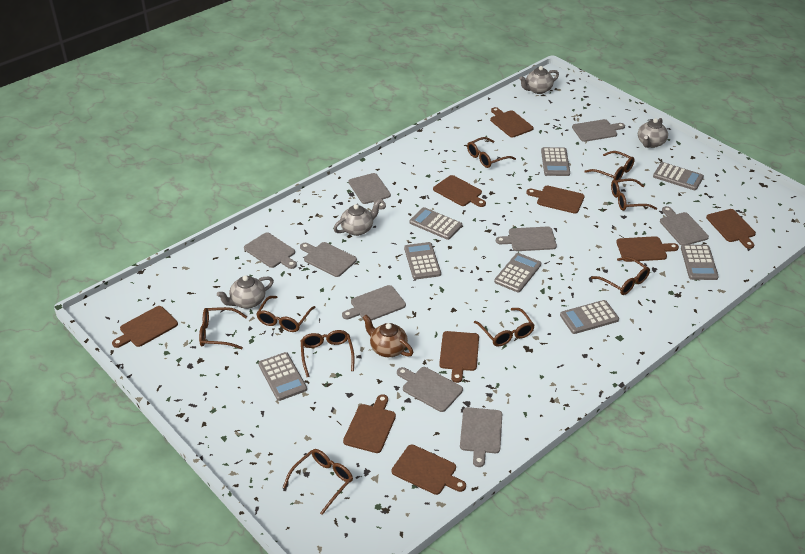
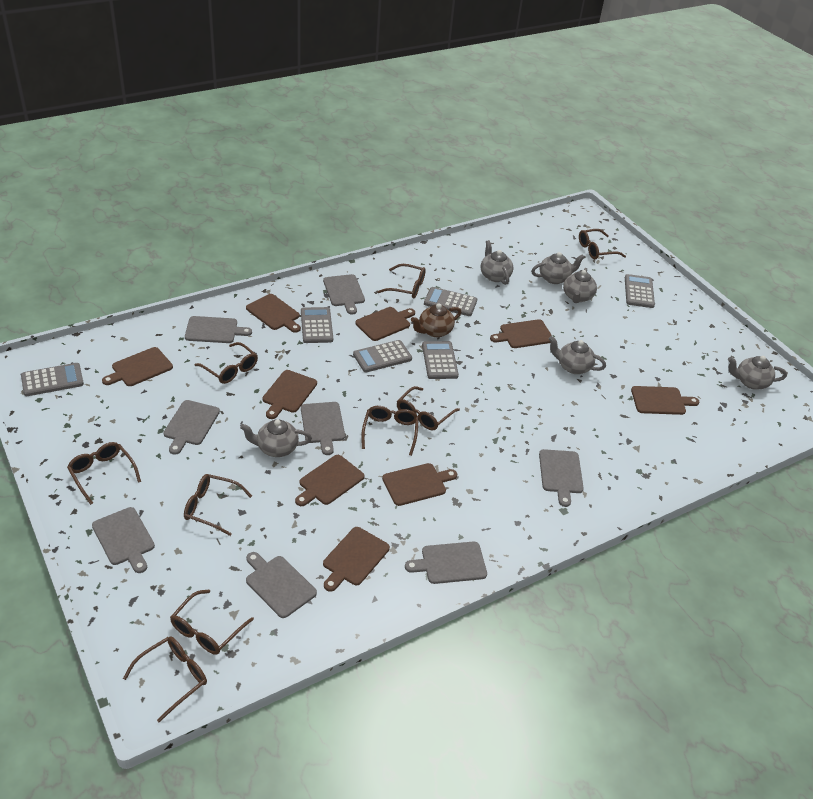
grey calculator: 8 -> 6
grey cutting board: 9 -> 8
grey teapot: 4 -> 6

